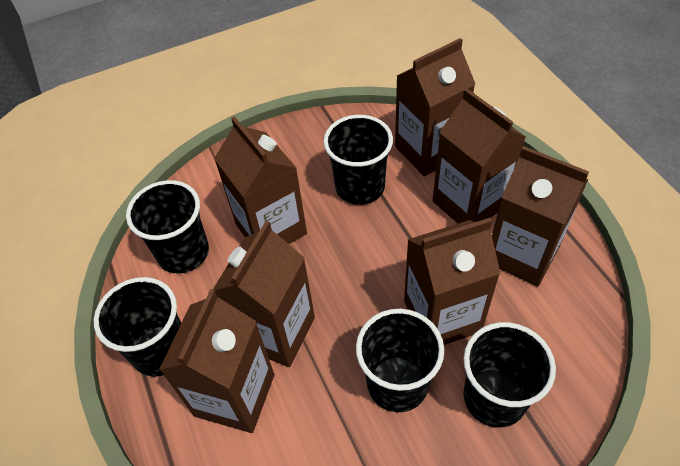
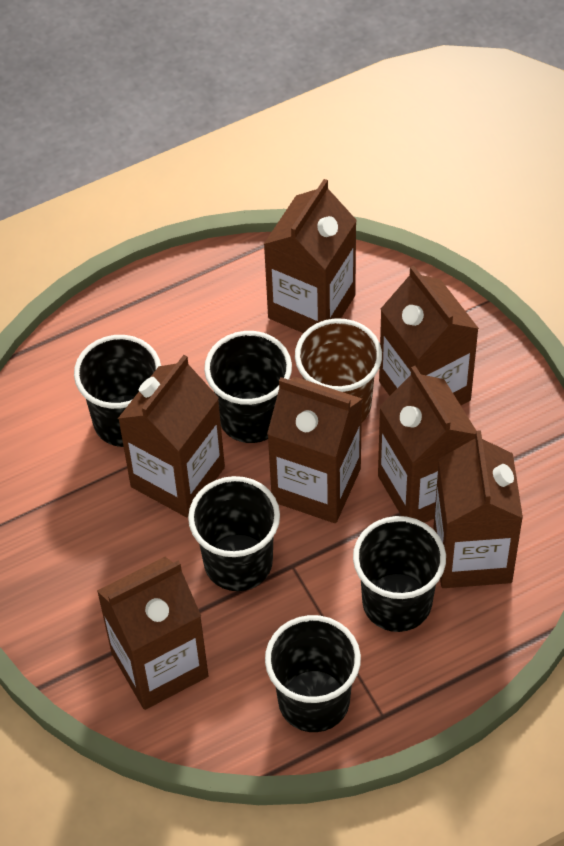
brown cup: 0 -> 1

